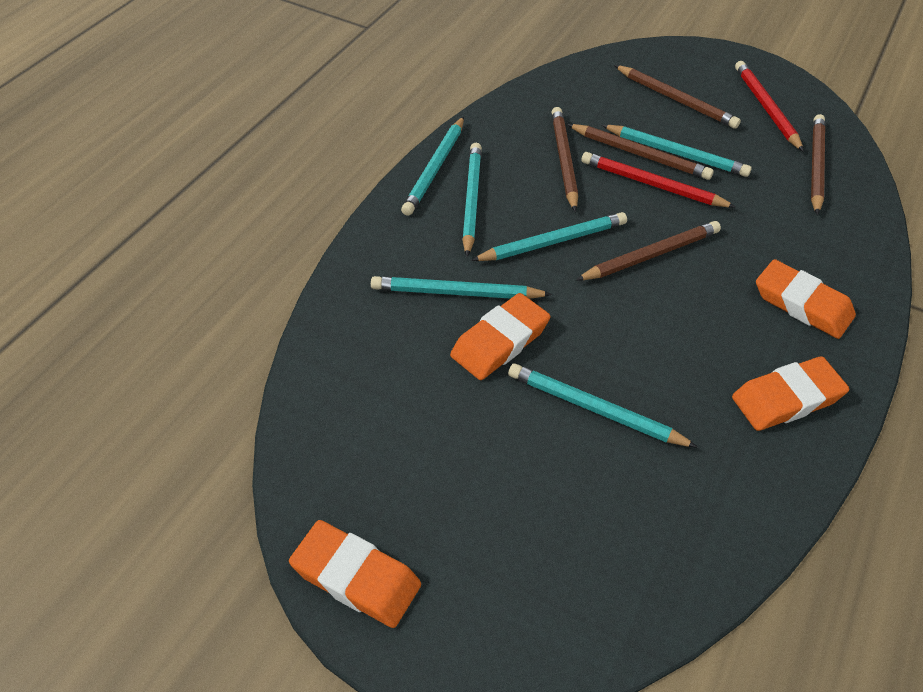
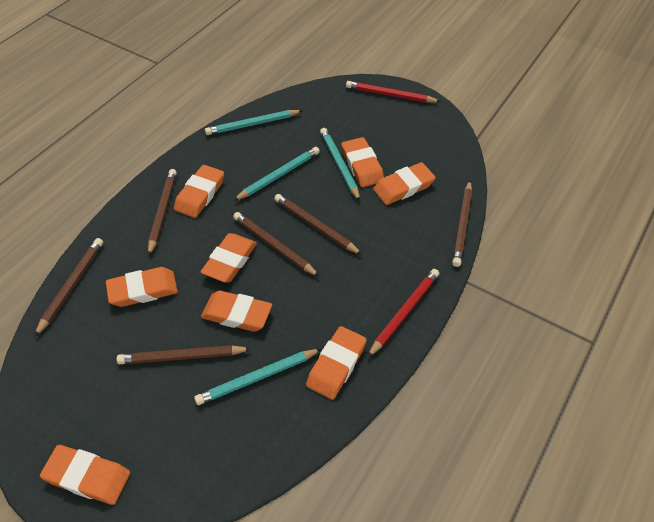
brown pencil: 5 -> 6
orange eraser: 4 -> 8
turquoise pencil: 6 -> 4

